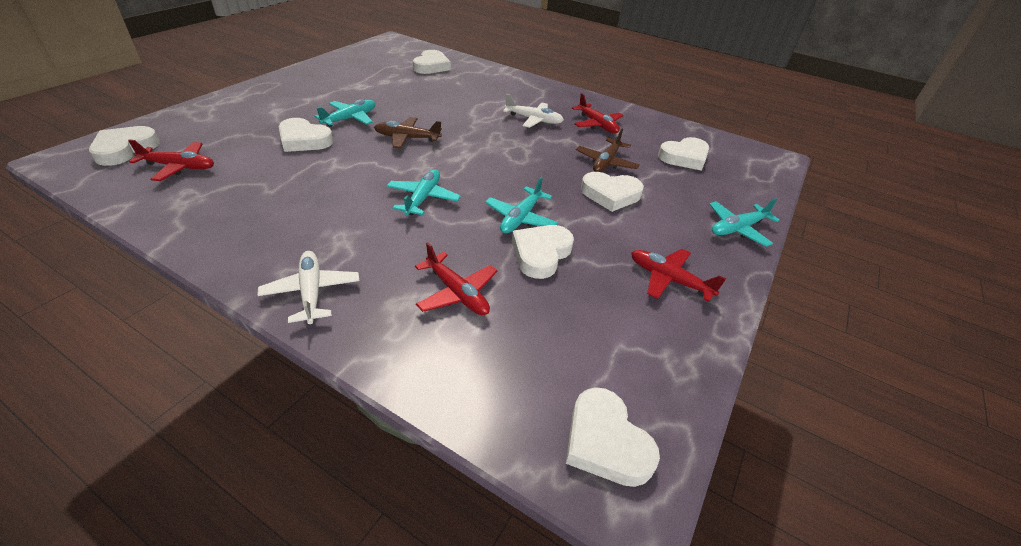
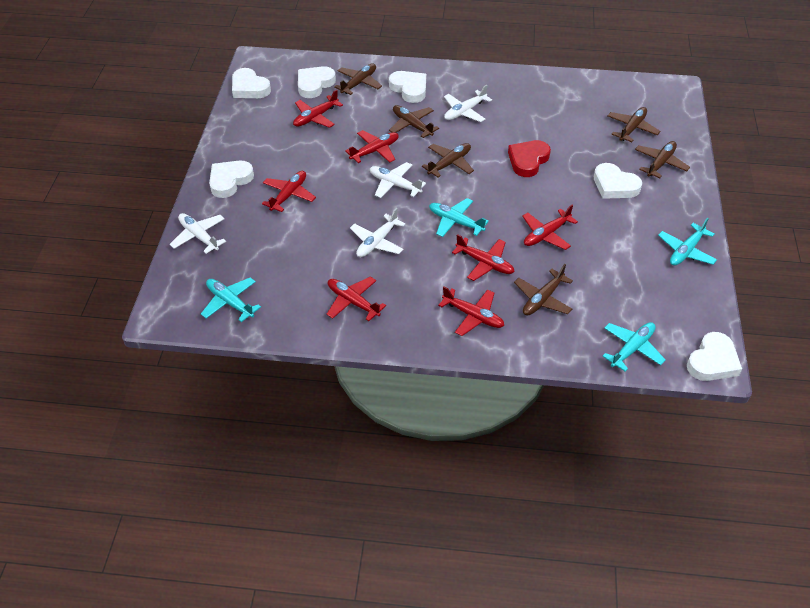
brown plane: 2 -> 6
red heart: 0 -> 1
red plane: 4 -> 7
white heart: 7 -> 6
white plane: 2 -> 4

